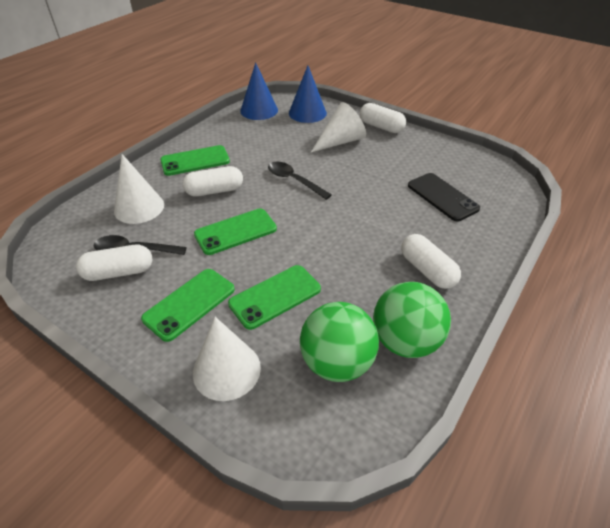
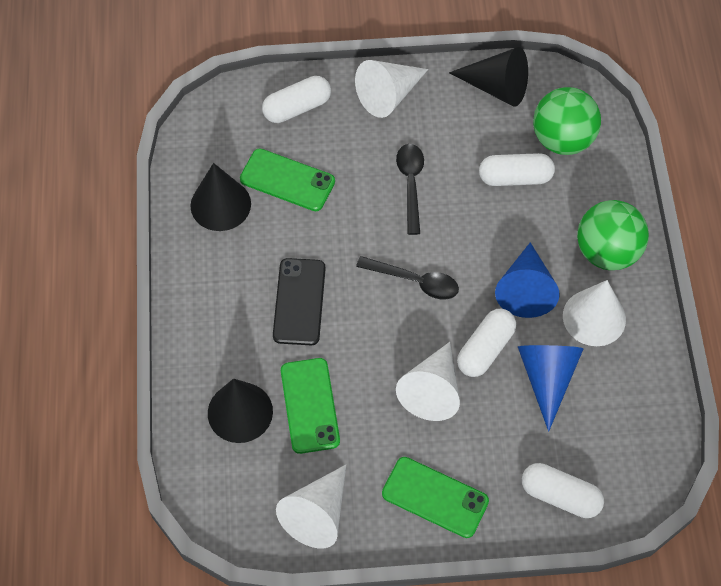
black cone: 0 -> 3
green phone: 4 -> 3
white cone: 3 -> 4

